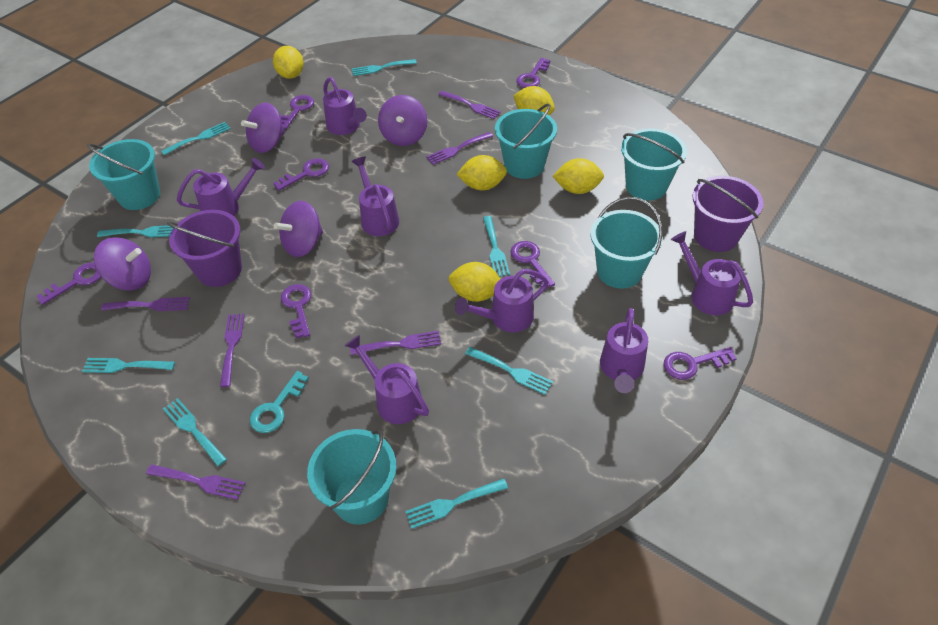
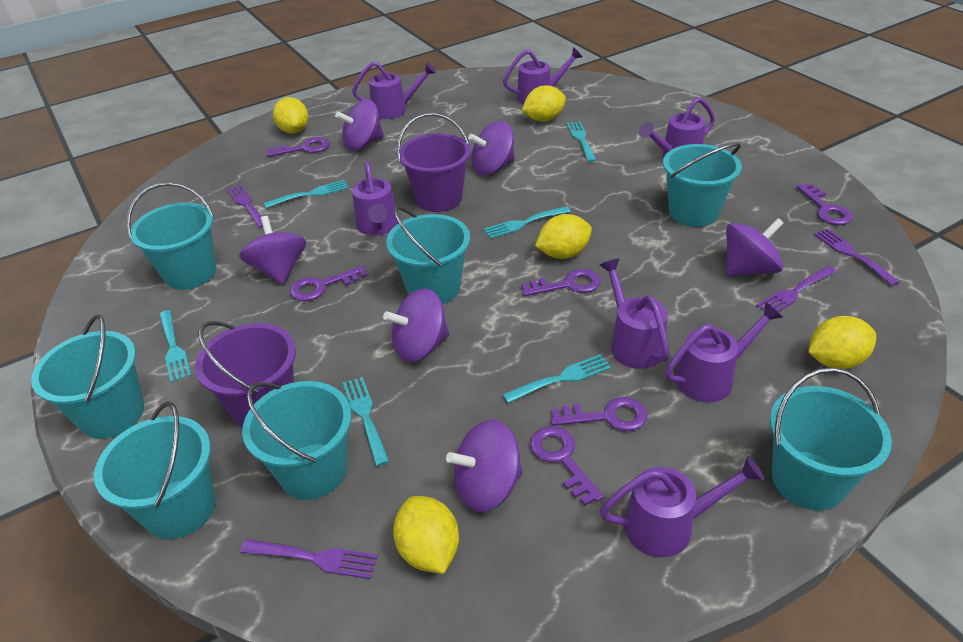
purple fork: 6 -> 4
purple key: 7 -> 6
purple spinning top: 4 -> 6
turquoise bucket: 5 -> 7
turquoise fork: 8 -> 6
turquoise key: 1 -> 0

